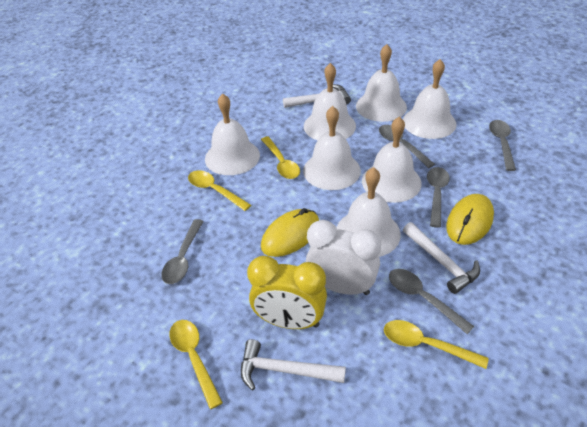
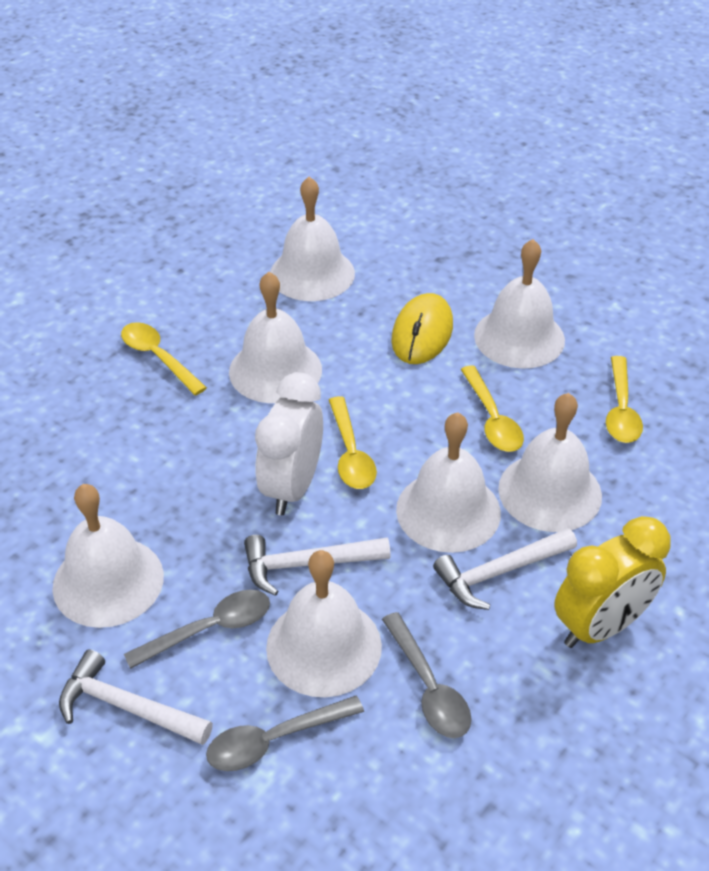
grey spoon: 5 -> 3
yellow mouse: 2 -> 1

